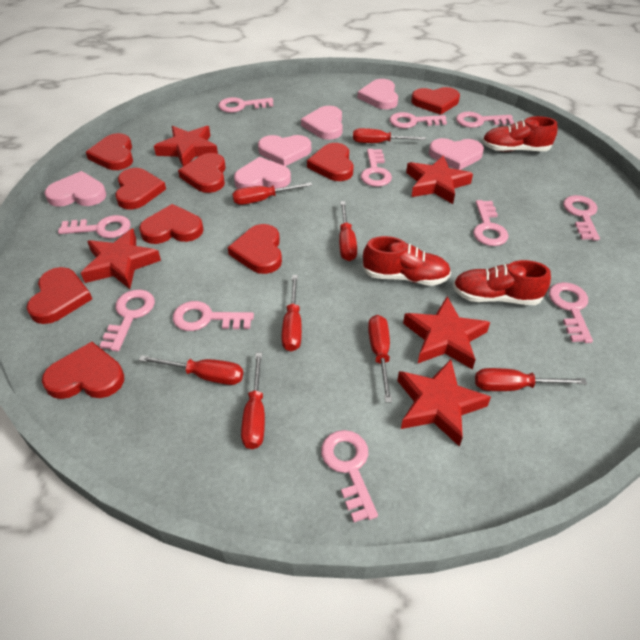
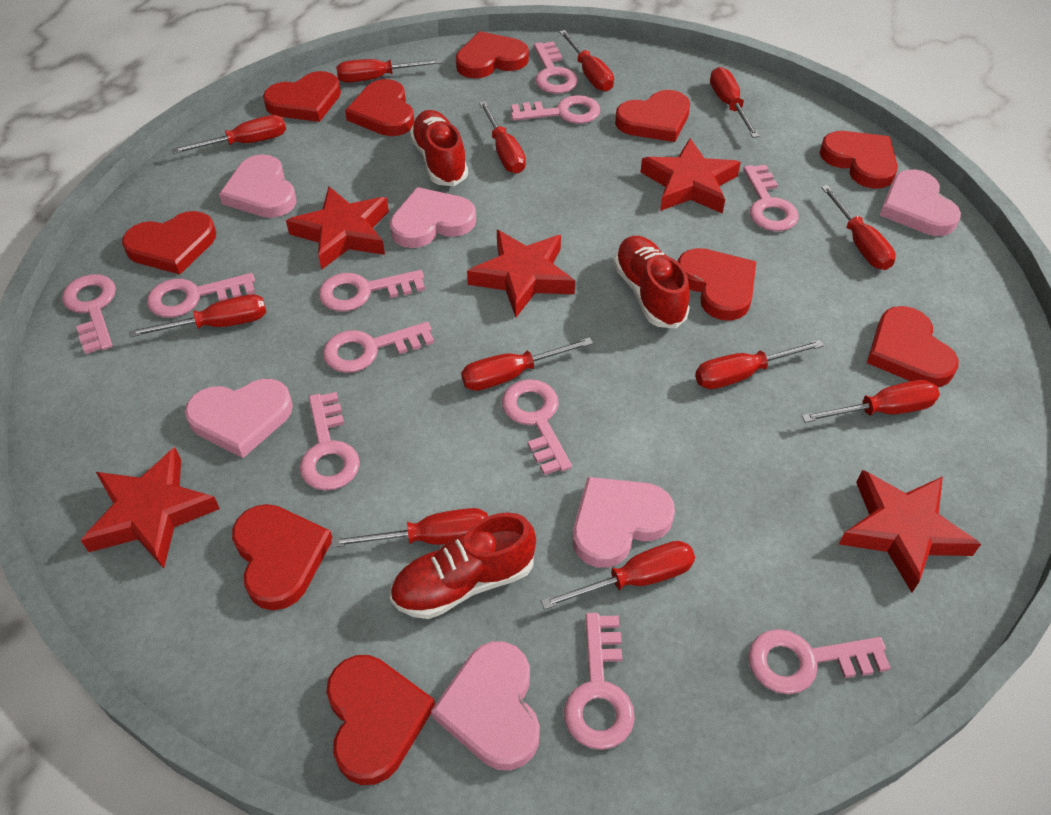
red heart: 9 -> 10
red screwdriver: 8 -> 12

